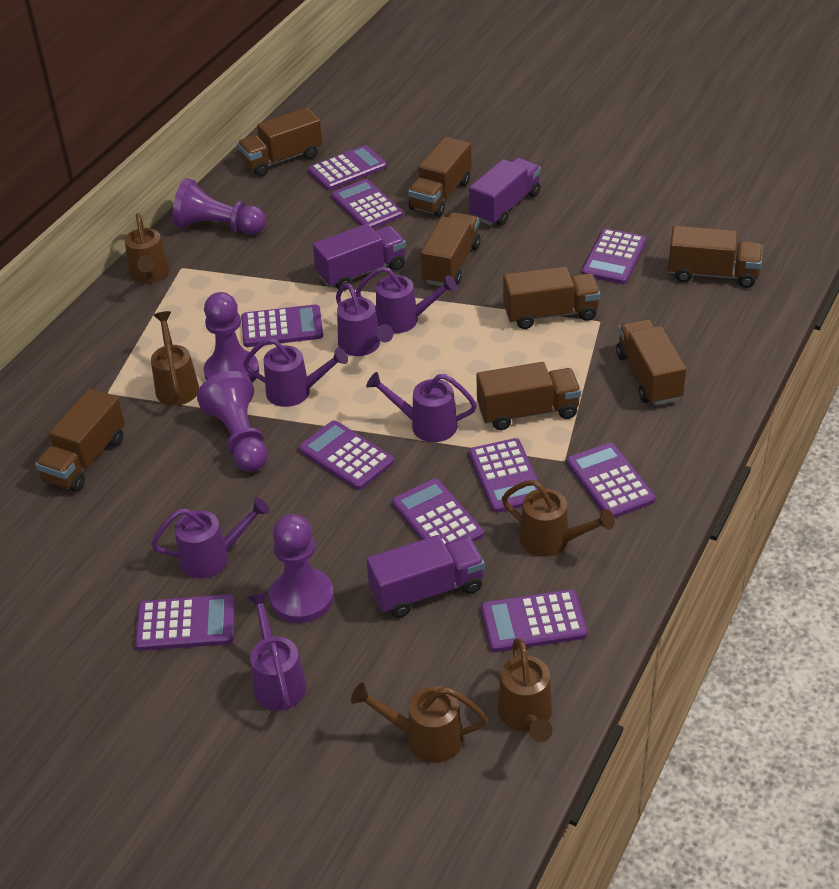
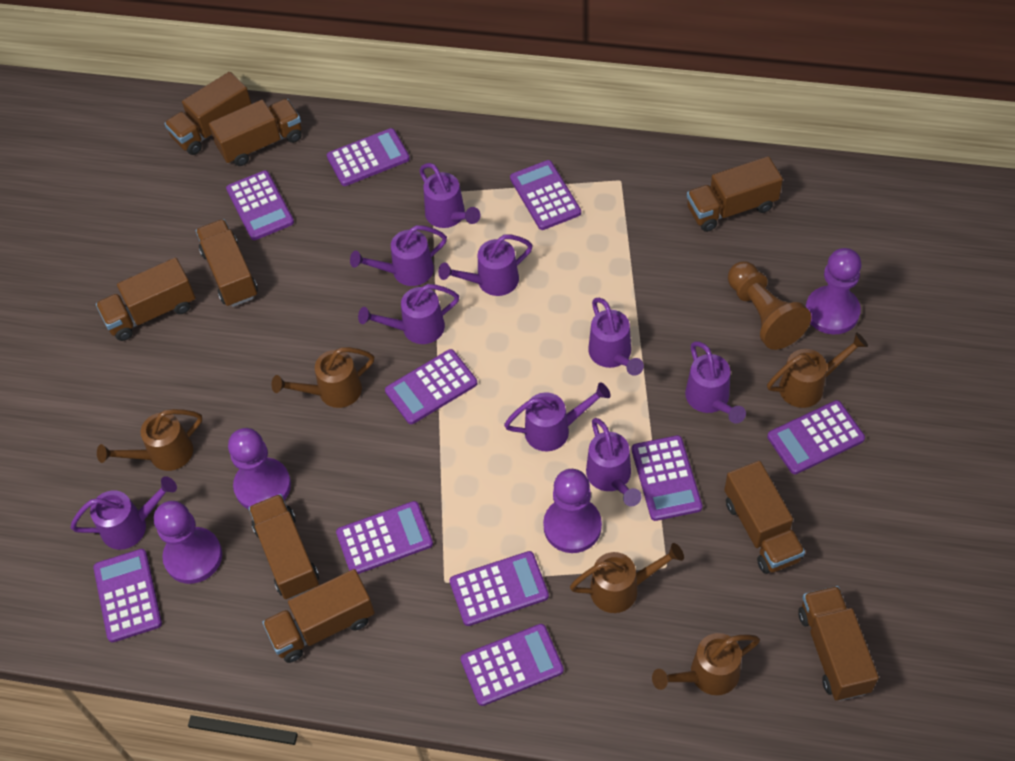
brown pawn: 0 -> 1
brown truck: 8 -> 9
purple truck: 3 -> 0
purple watering can: 6 -> 9

